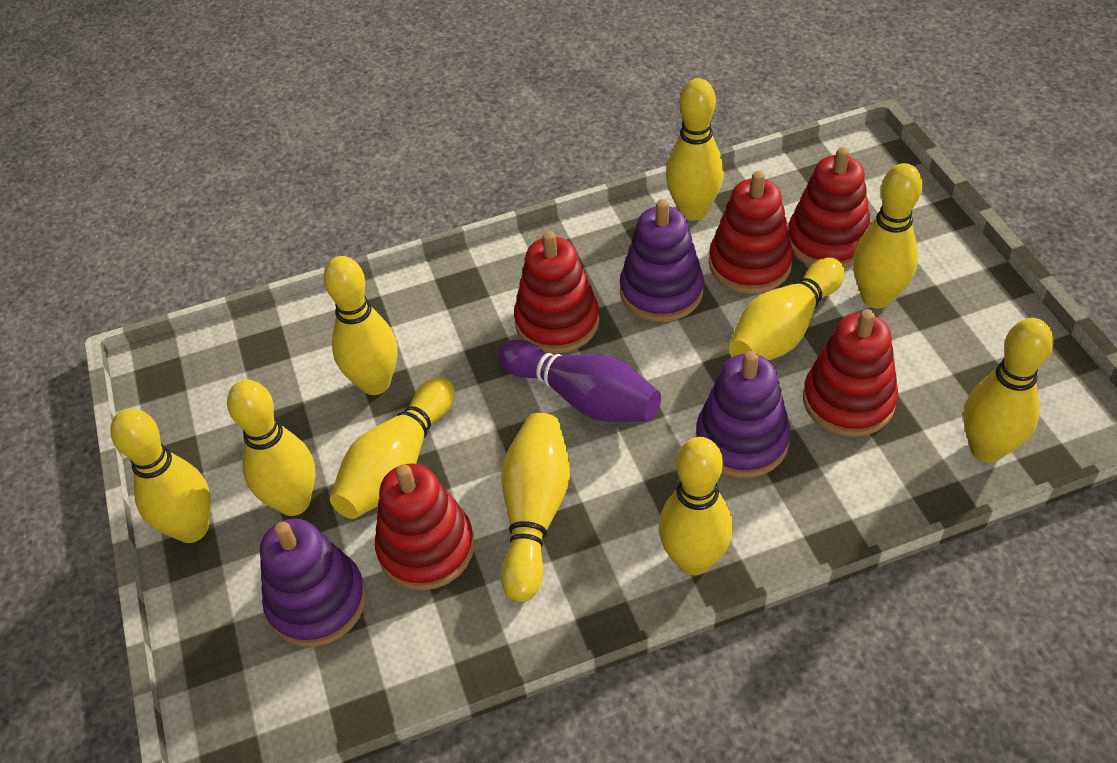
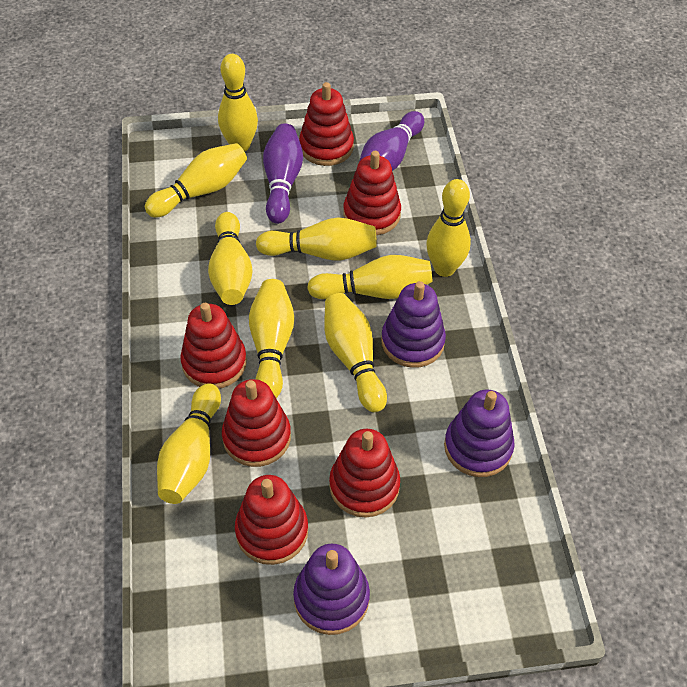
purple bowling pin: 1 -> 2
red stacking toy: 5 -> 6
yellow bowling pin: 10 -> 9

